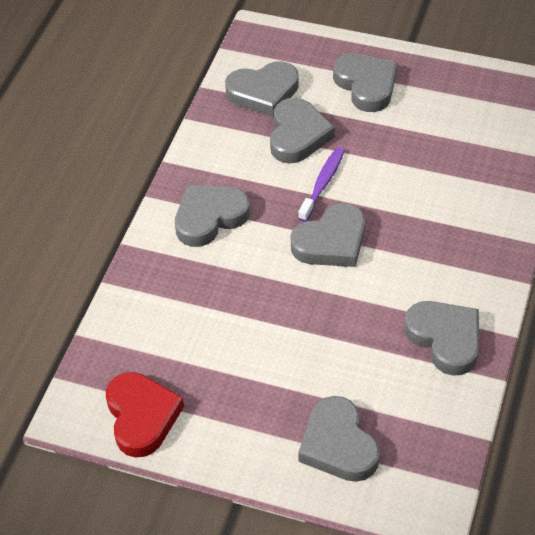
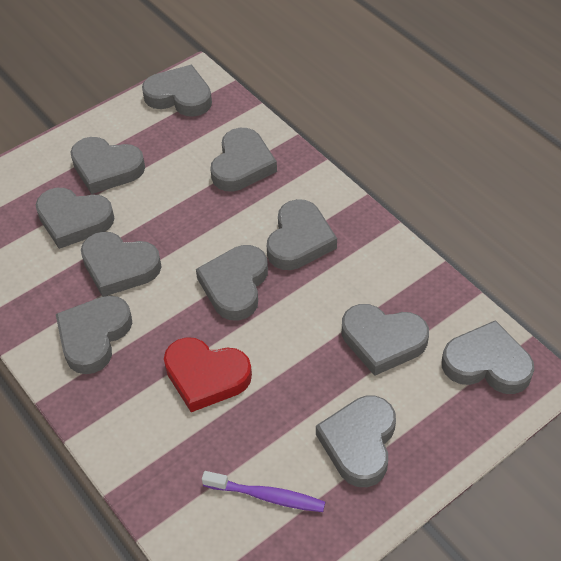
grey heart: 7 -> 11

